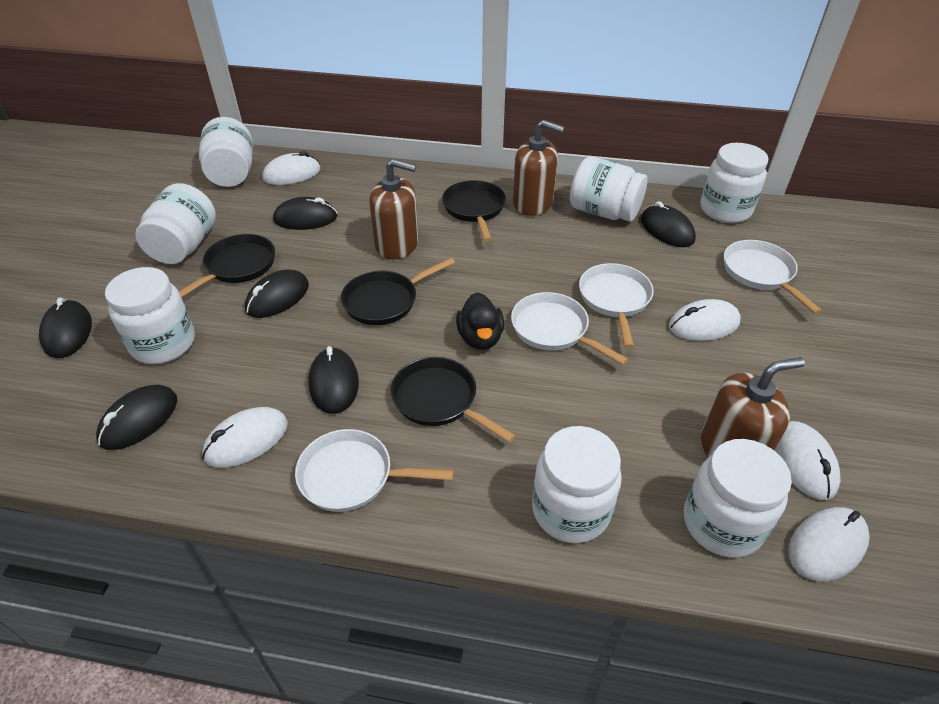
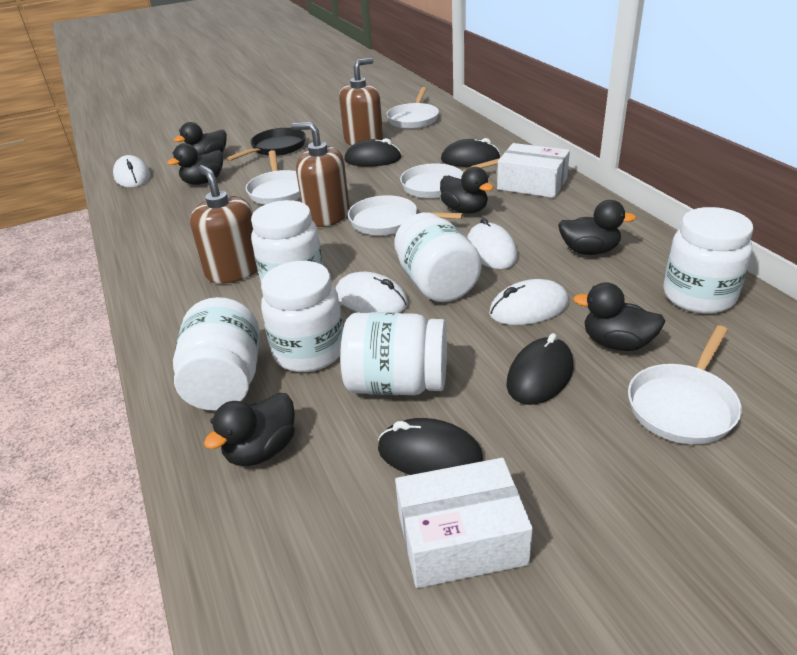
black duck: 1 -> 6
black mouse: 6 -> 4
black pan: 4 -> 1
white box: 0 -> 2
white jar: 7 -> 6
white mouse: 5 -> 4
white pan: 4 -> 5

